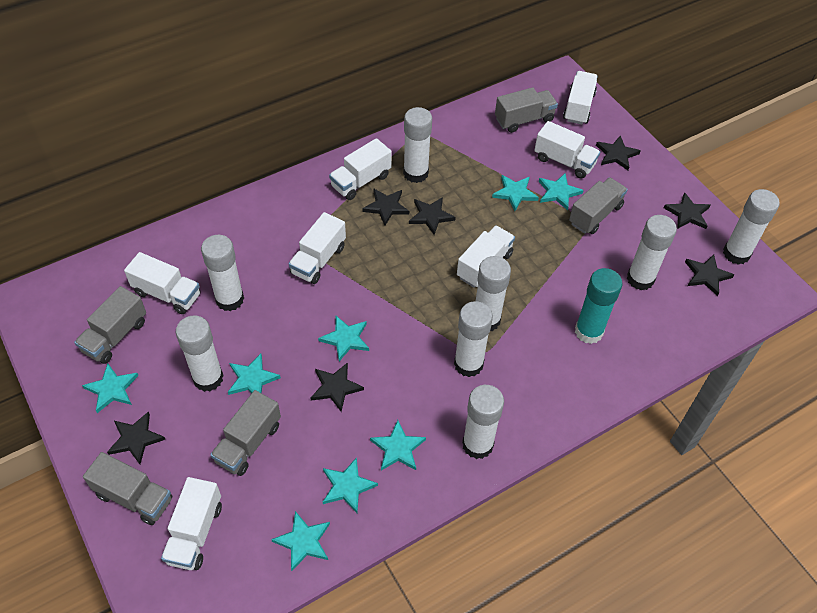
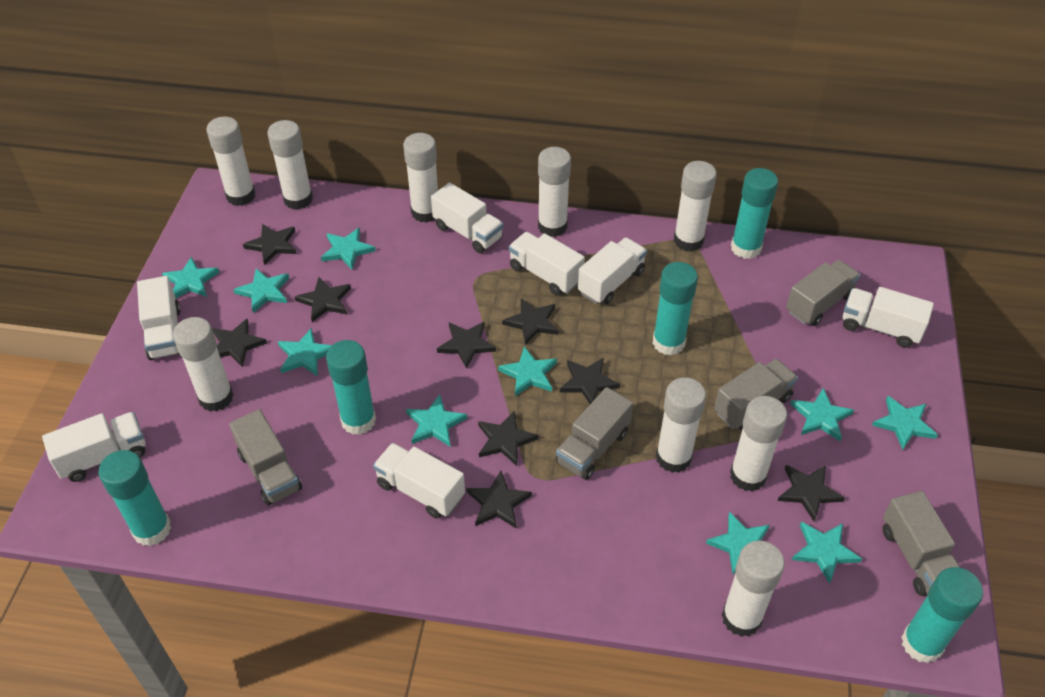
black star: 7 -> 9
turquoise glue stick: 1 -> 5
turquoise star: 8 -> 10
white glue stick: 8 -> 9

